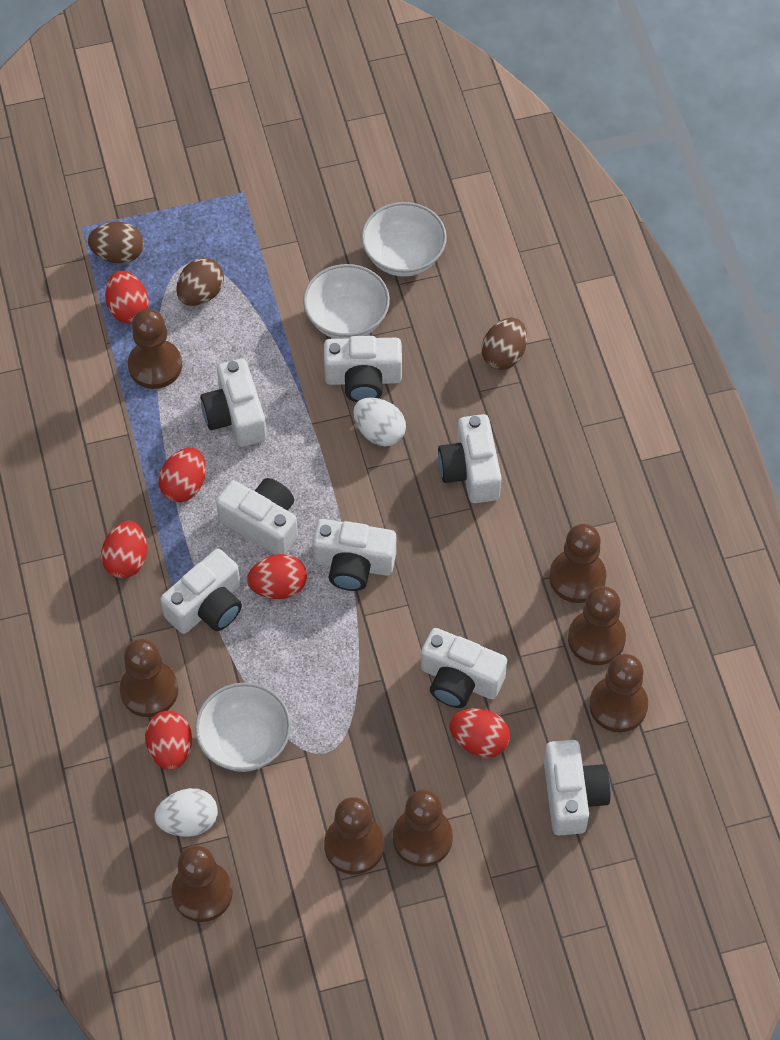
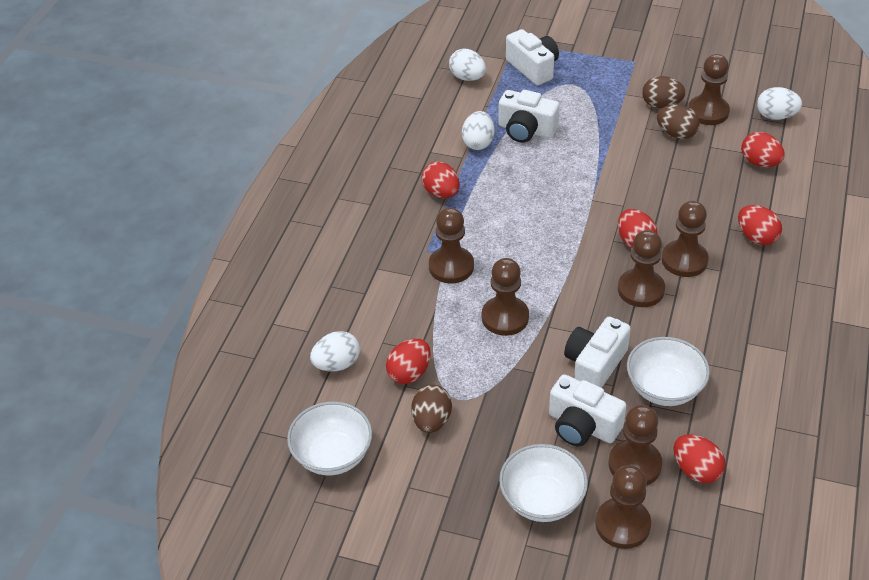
brown pawn: 8 -> 7
white camera: 8 -> 4
white egg: 2 -> 4

